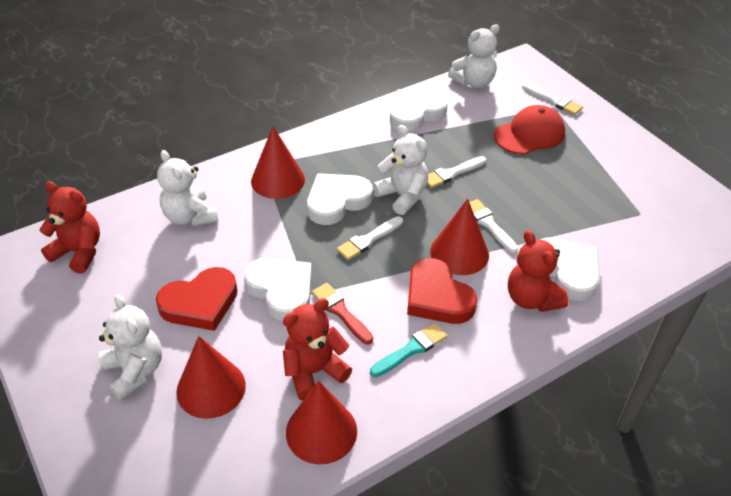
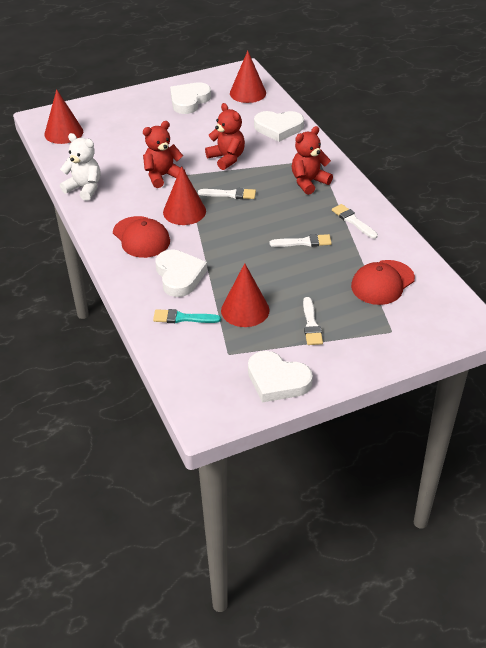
red brush: 1 -> 0
red cap: 1 -> 2
red heart: 2 -> 0
white teddy bear: 4 -> 1

